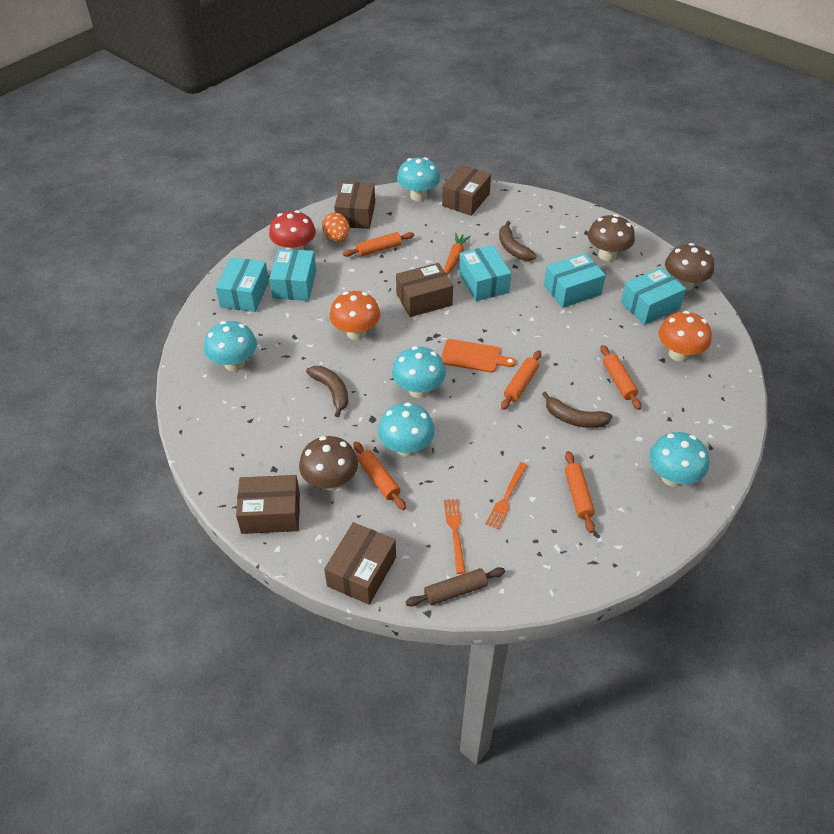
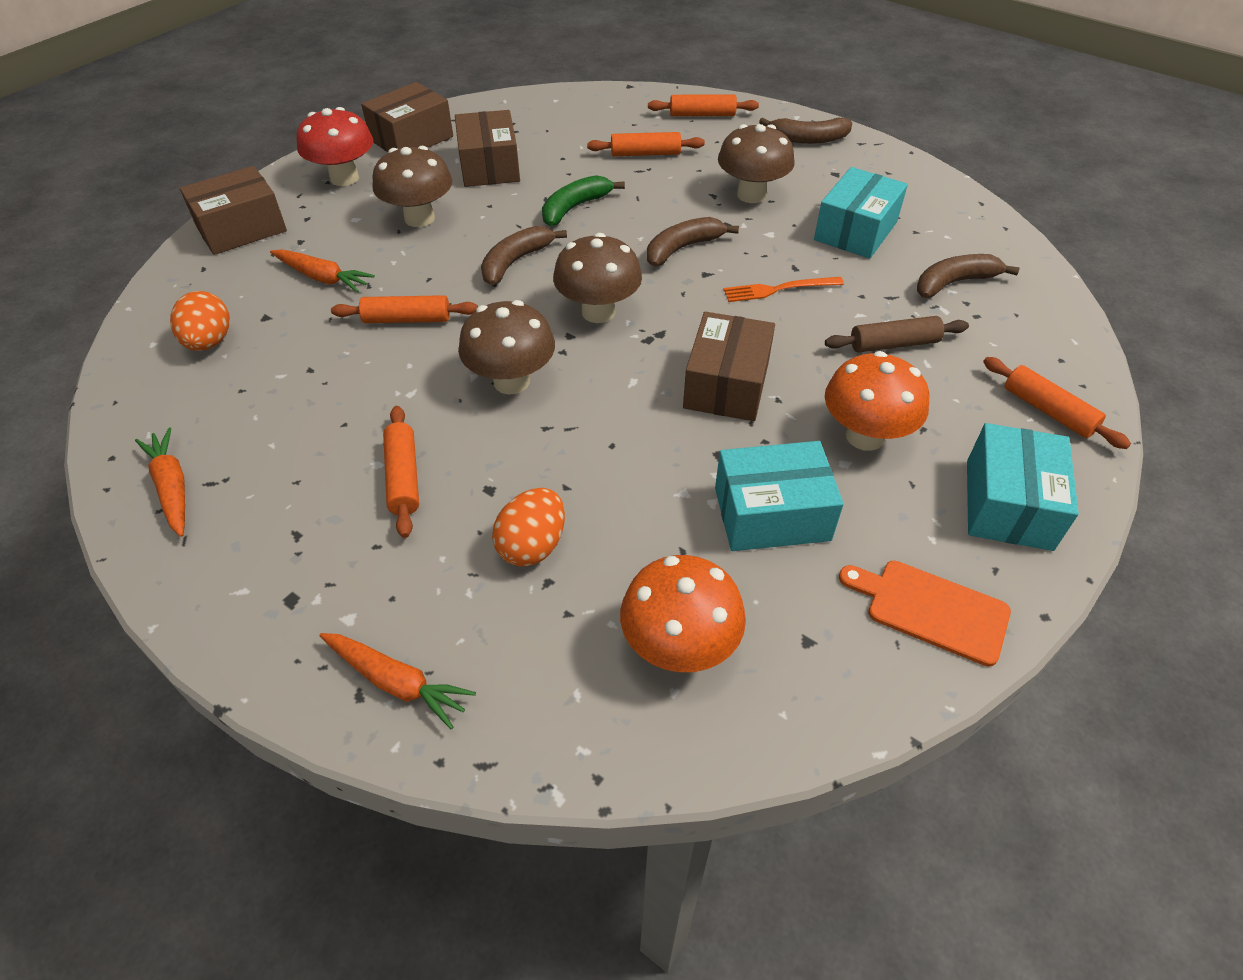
brown banana: 3 -> 4
brown box: 5 -> 4
brown mushroom: 3 -> 4
green banana: 0 -> 1
orange carrot: 1 -> 3
orange egg: 1 -> 2
orange fork: 2 -> 1
turquoise box: 5 -> 3
turquoise mushroom: 5 -> 0

